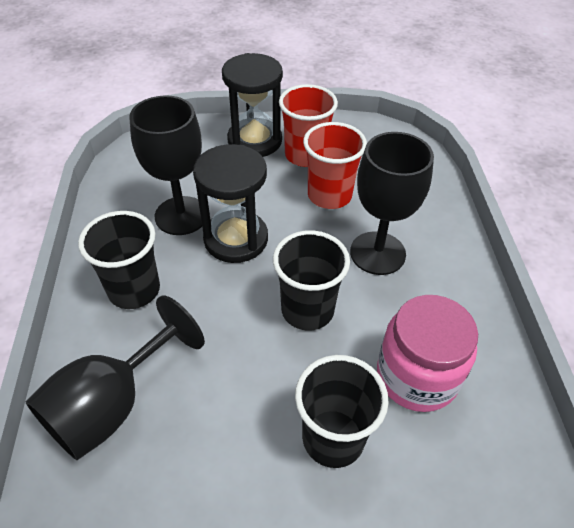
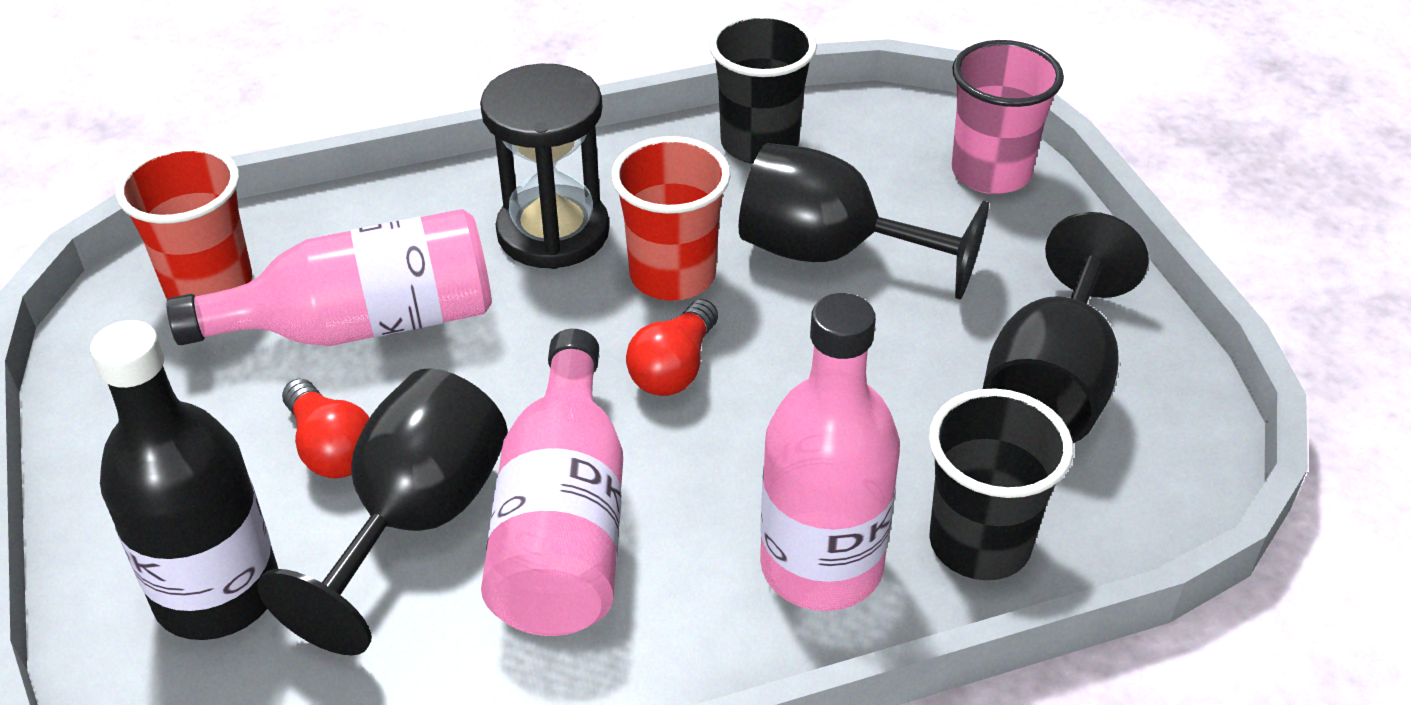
black bottle: 0 -> 1
black cup: 3 -> 2
black hourglass: 2 -> 1
pink bottle: 0 -> 3
pink cup: 0 -> 1
pink jar: 1 -> 0
red light bulb: 0 -> 2

